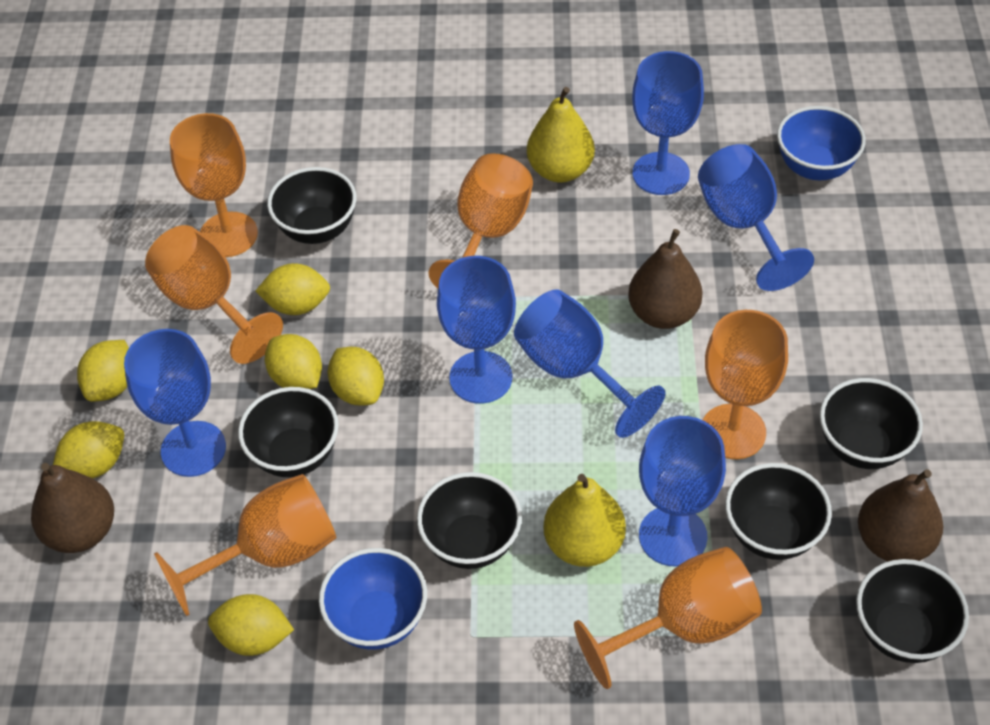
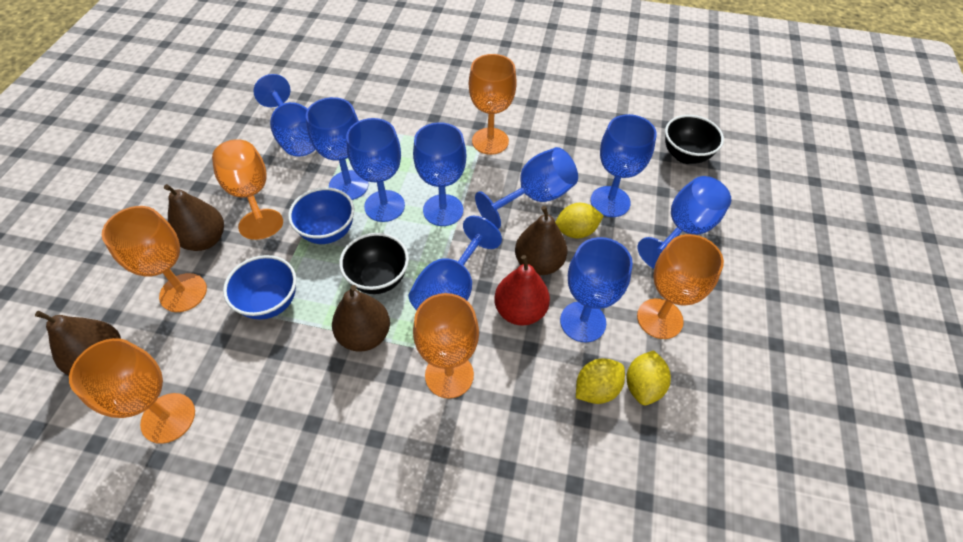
black bowl: 6 -> 2
blue goblet: 6 -> 9
brown pear: 3 -> 4
red pear: 0 -> 1
yellow lemon: 6 -> 3
yellow pear: 2 -> 0

